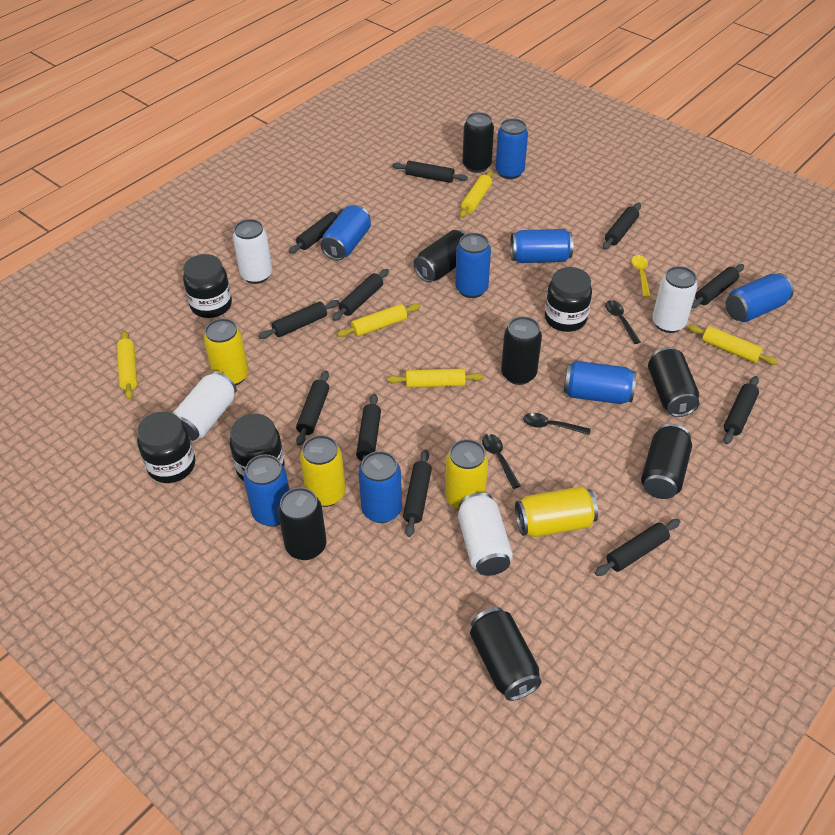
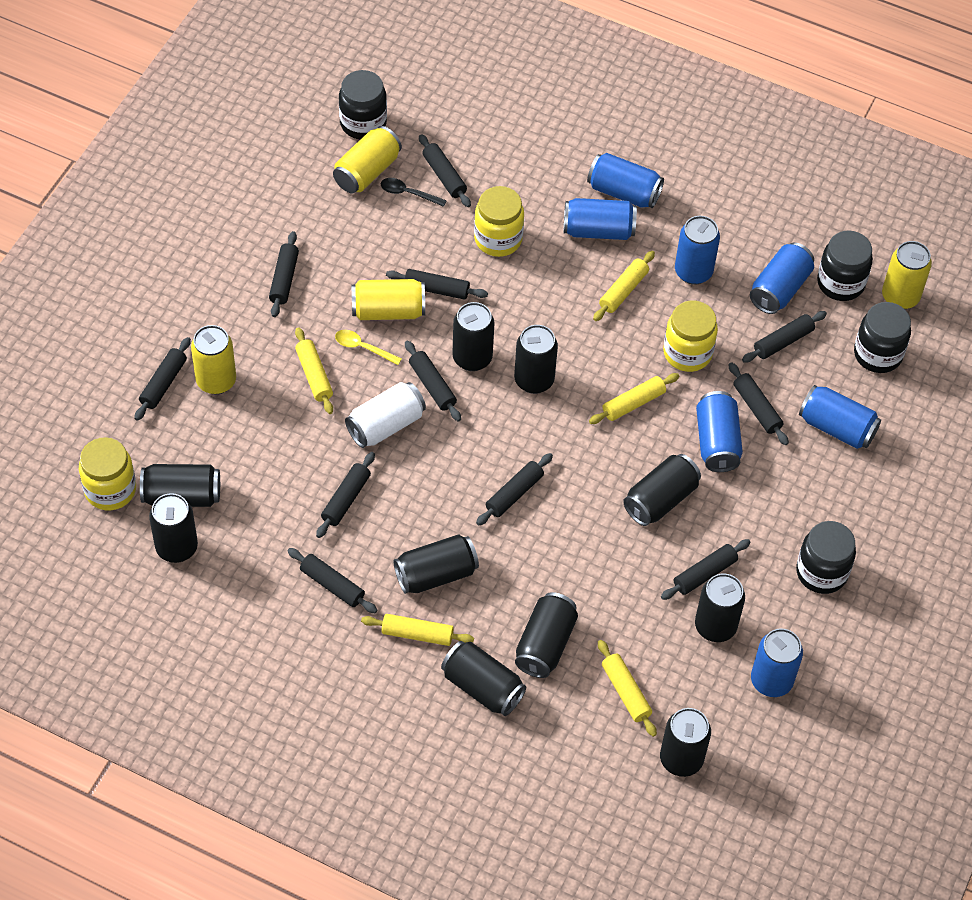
black can: 7 -> 10
black spoon: 3 -> 1
blue can: 8 -> 7
white can: 4 -> 1
yellow jar: 0 -> 3

